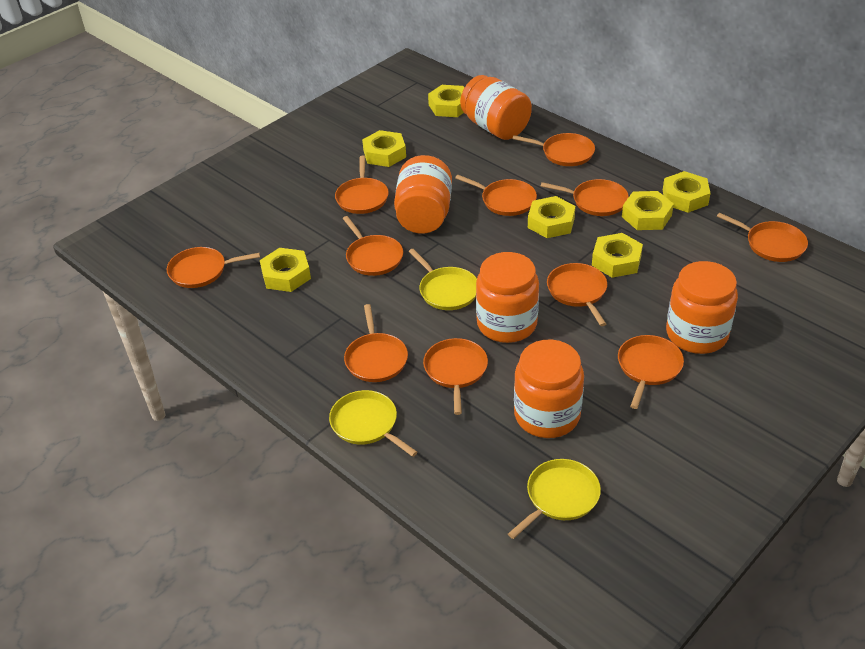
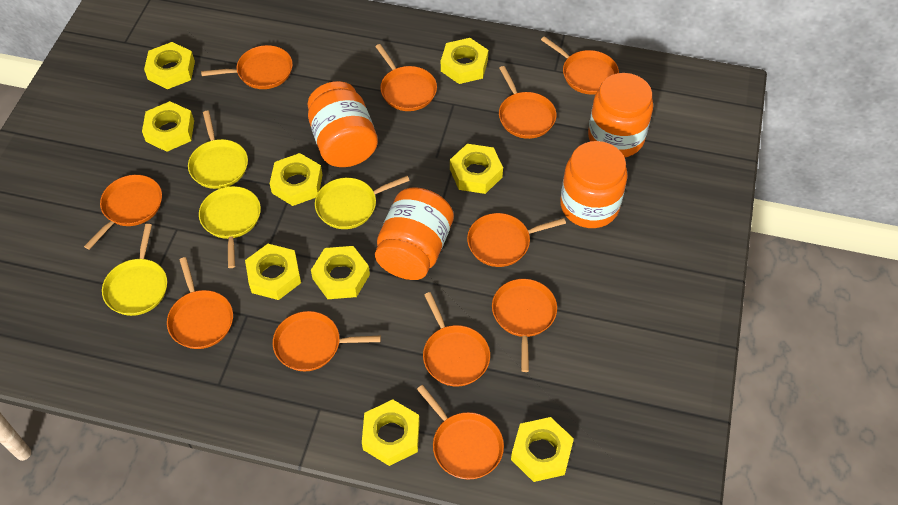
orange jar: 5 -> 4
yellow nut: 7 -> 9
yellow pan: 3 -> 4

